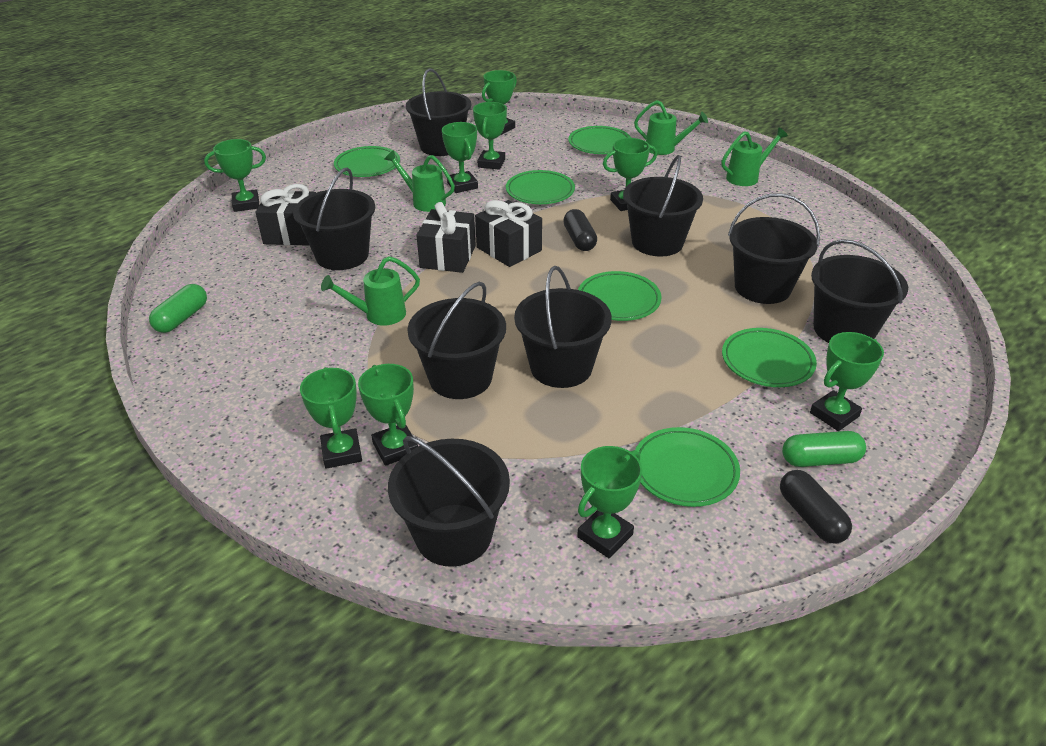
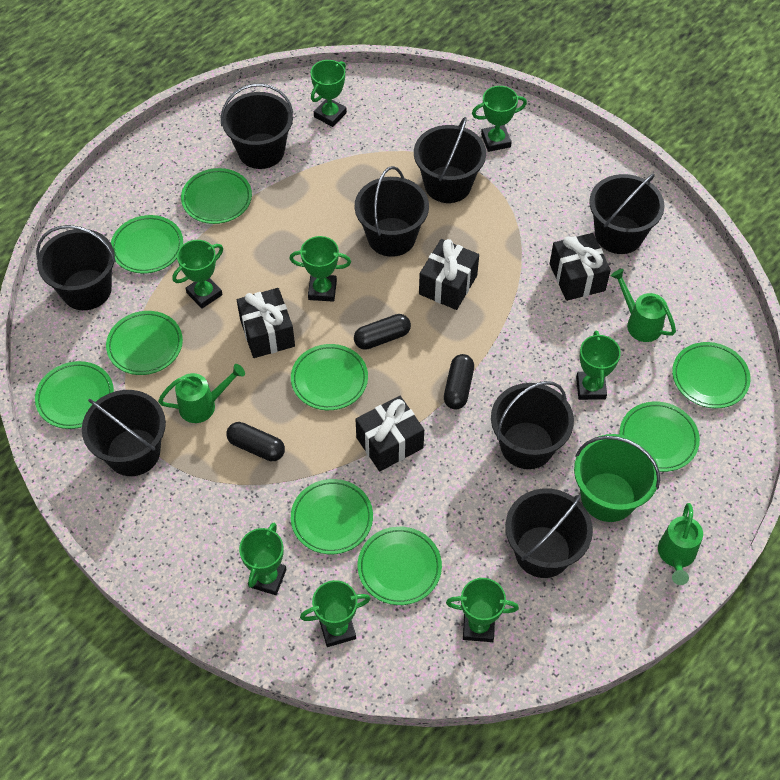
black capsule: 2 -> 3
black gift: 3 -> 4
green bucket: 0 -> 1
green capsule: 2 -> 0
green plate: 6 -> 9
green trophy: 9 -> 8
green watering can: 4 -> 3

